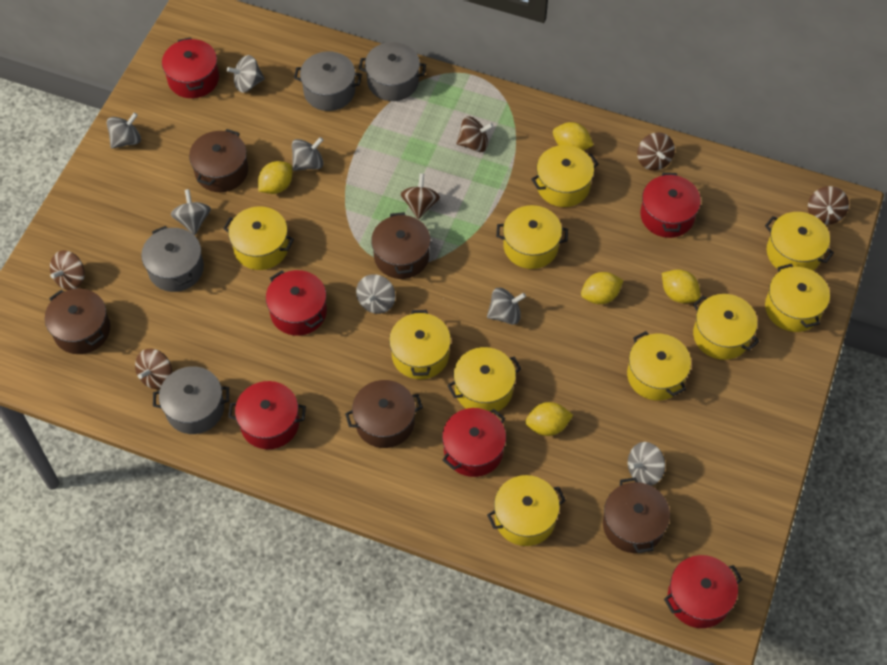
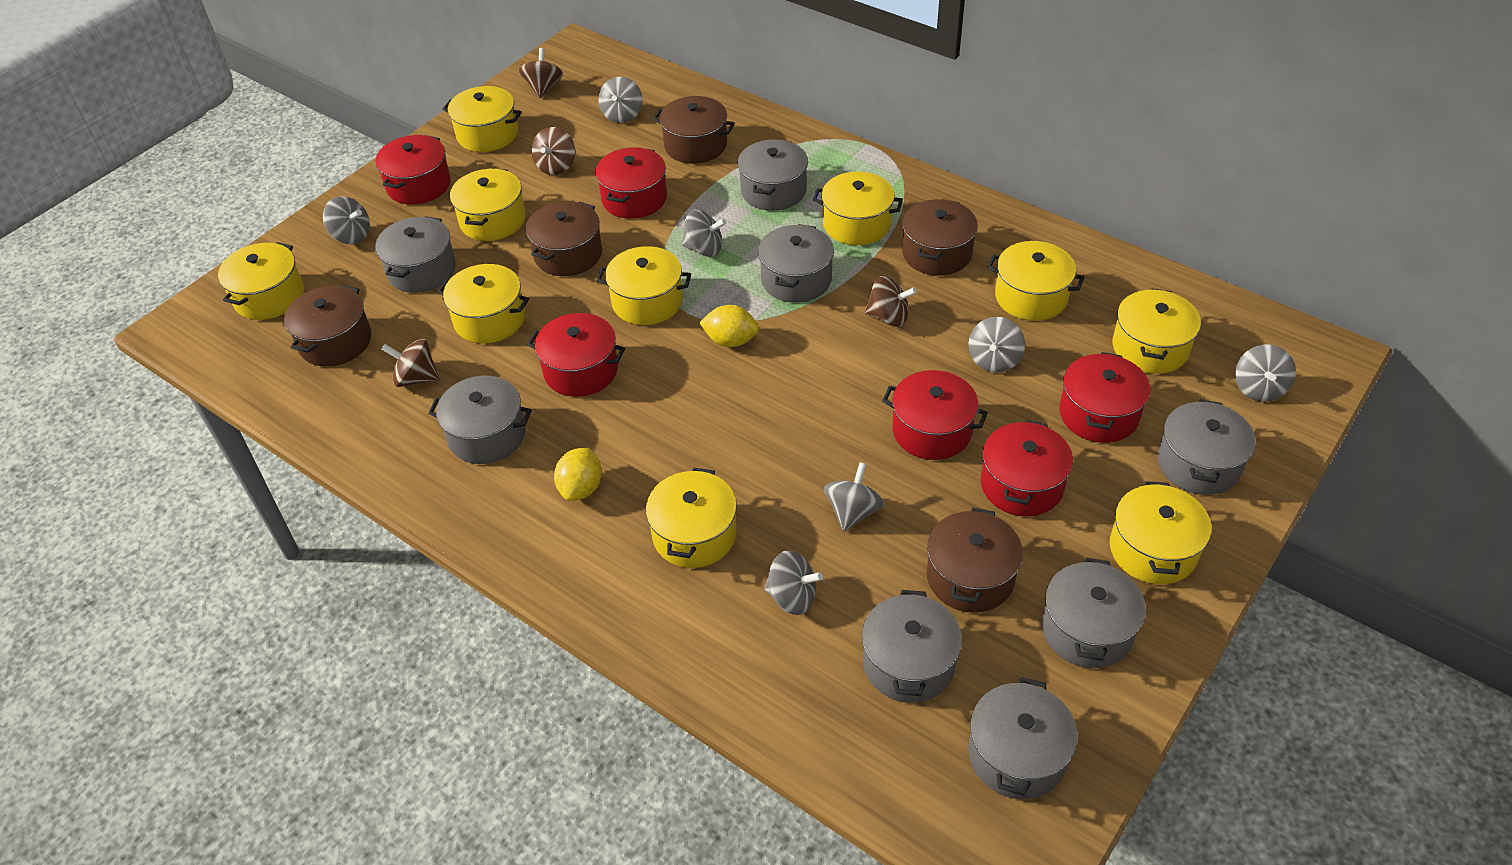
brown spinning top: 6 -> 4
grey pot: 4 -> 8
yellow lemon: 5 -> 2

